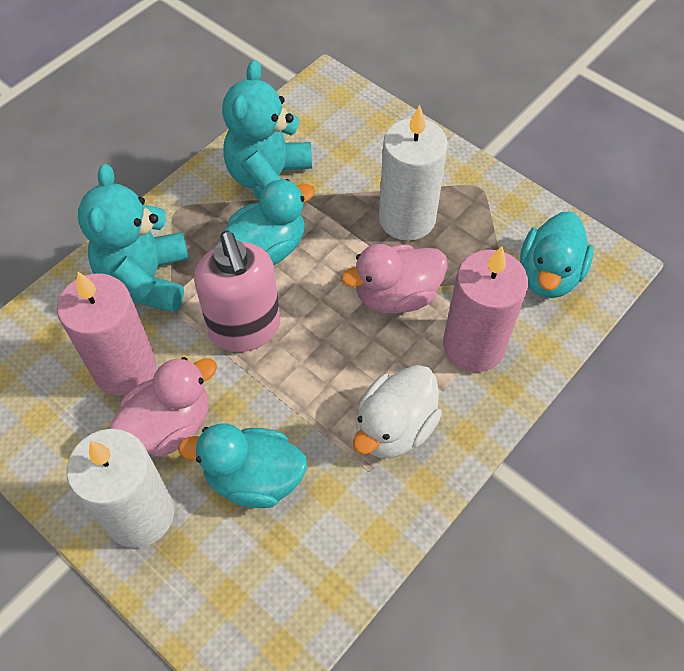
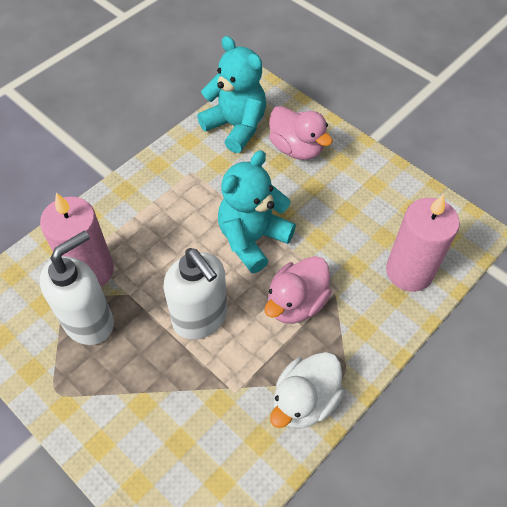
pink soap dispenser: 1 -> 0
turquoise duck: 3 -> 0
white candle: 2 -> 0
white soap dispenser: 0 -> 2

